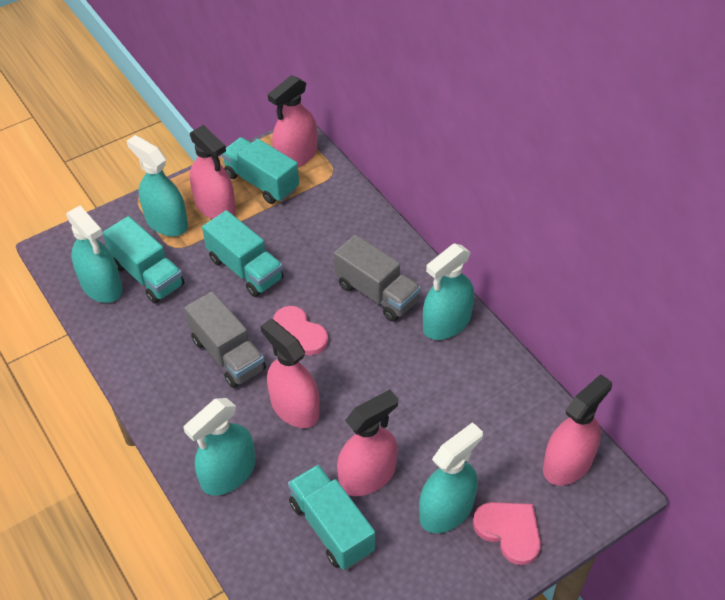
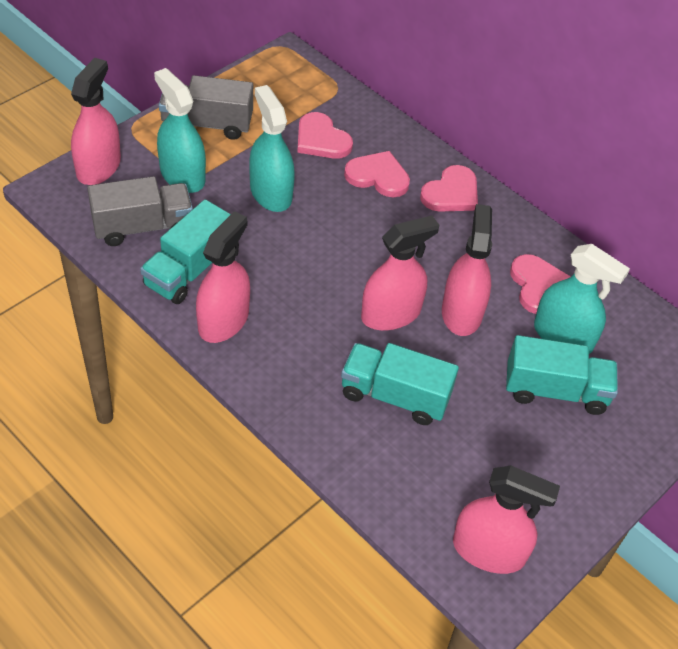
pink heart: 2 -> 4
turquoise spray bottle: 5 -> 3
turquoise truck: 4 -> 3

